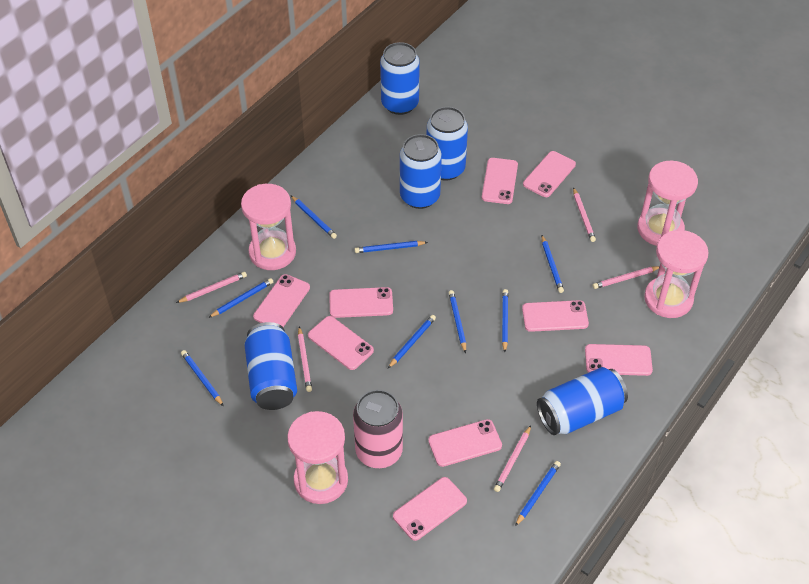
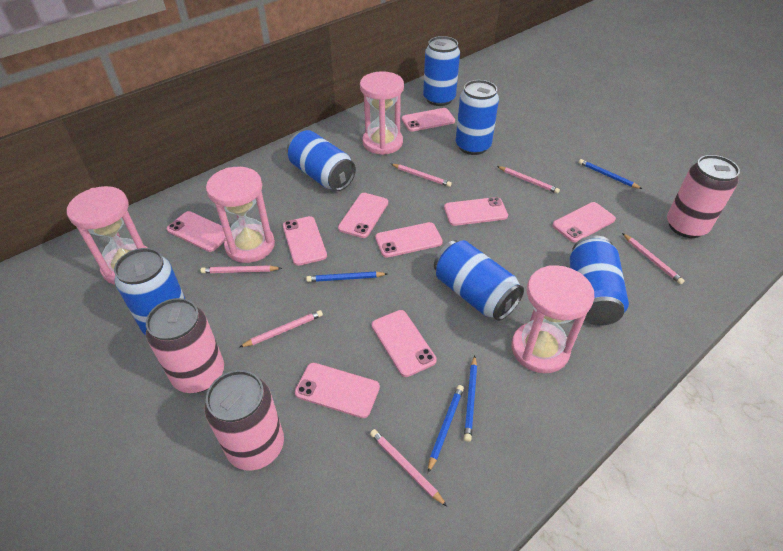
blue can: 5 -> 6
blue pencil: 9 -> 4
pink can: 1 -> 3
pink pencil: 5 -> 6

